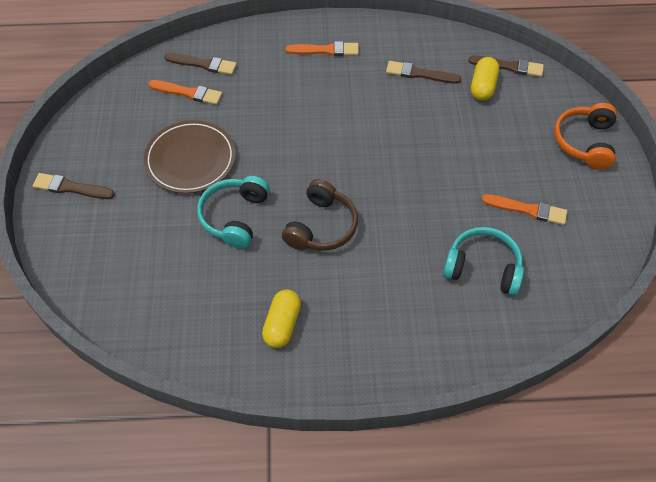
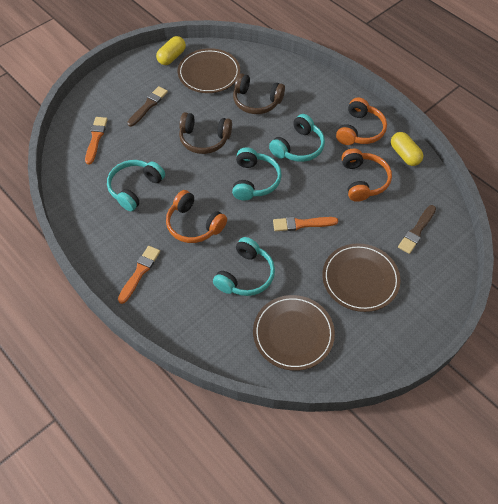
brown brush: 4 -> 2
brown headphones: 1 -> 2
brown plate: 1 -> 3
orange headphones: 1 -> 3
turquoise headphones: 2 -> 4

